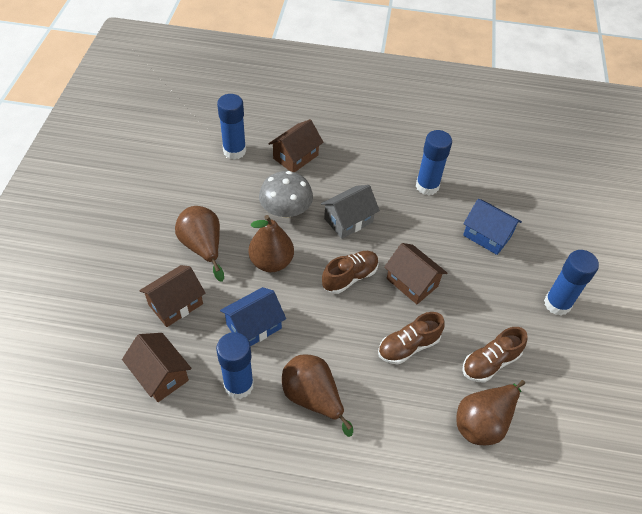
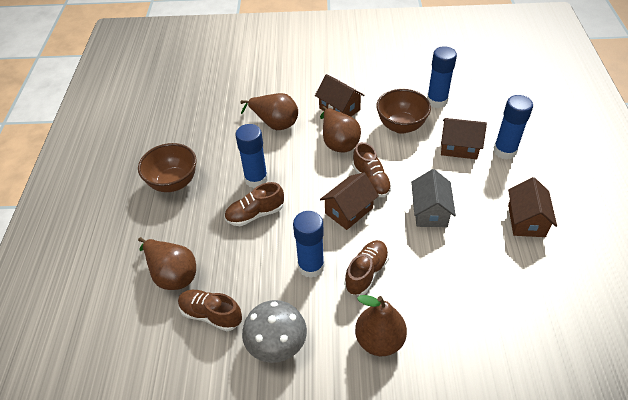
blue house: 2 -> 0
brown bowl: 0 -> 2
brown shoe: 3 -> 4

